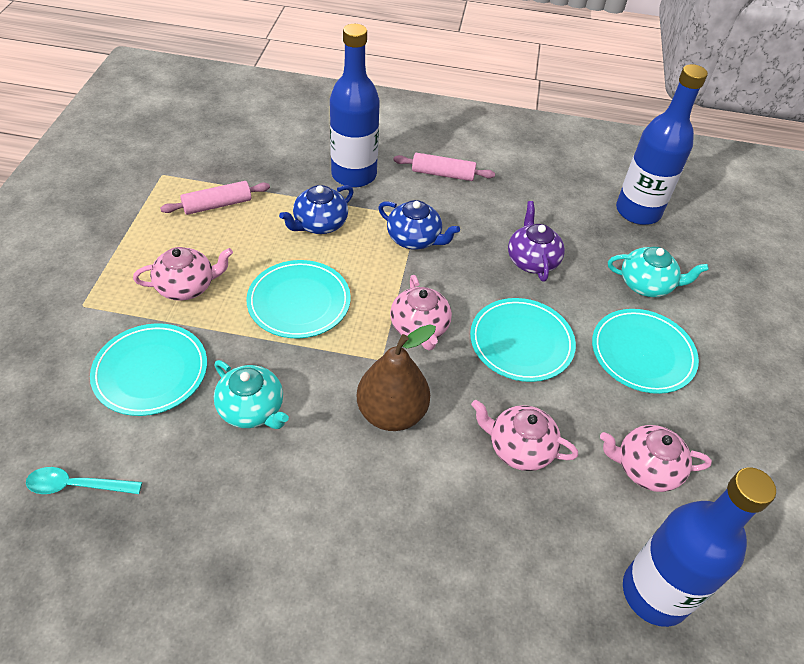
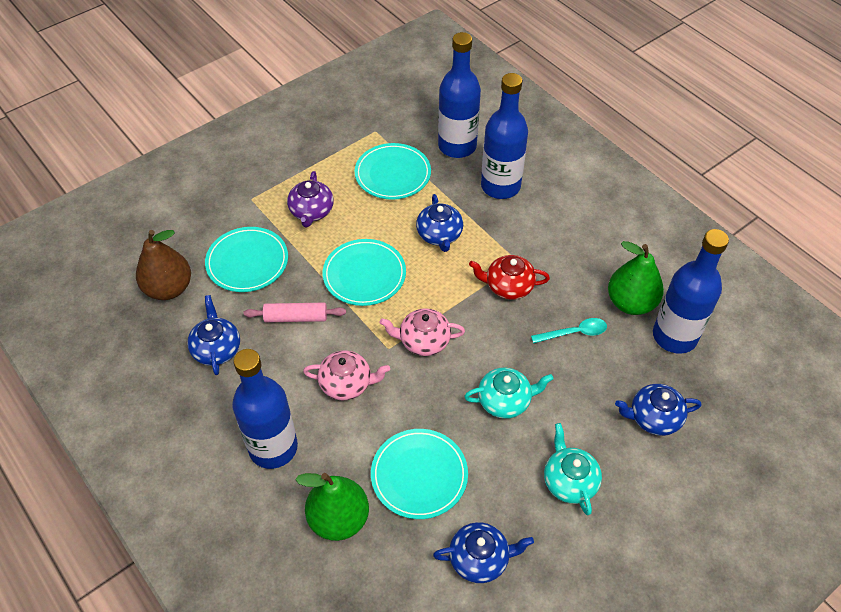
blue bottle: 3 -> 4
blue teapot: 2 -> 4
green pear: 0 -> 2
pink rolling pin: 2 -> 1
pink teapot: 4 -> 2
red teapot: 0 -> 1

